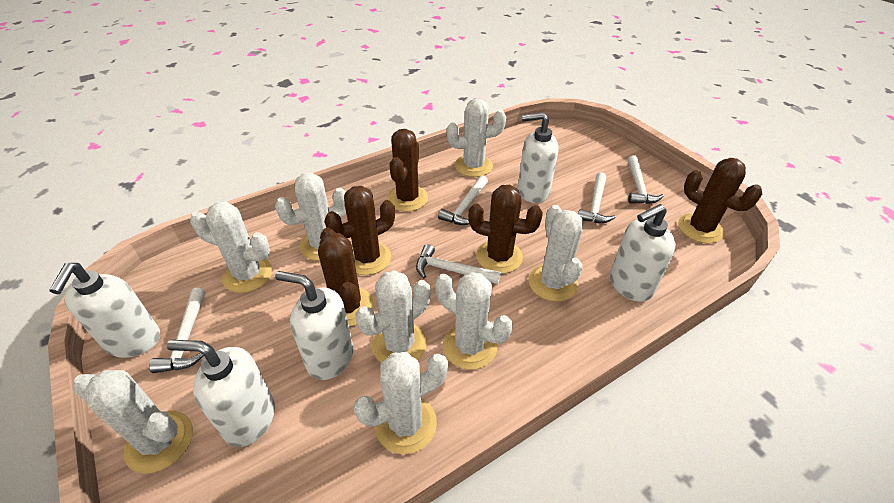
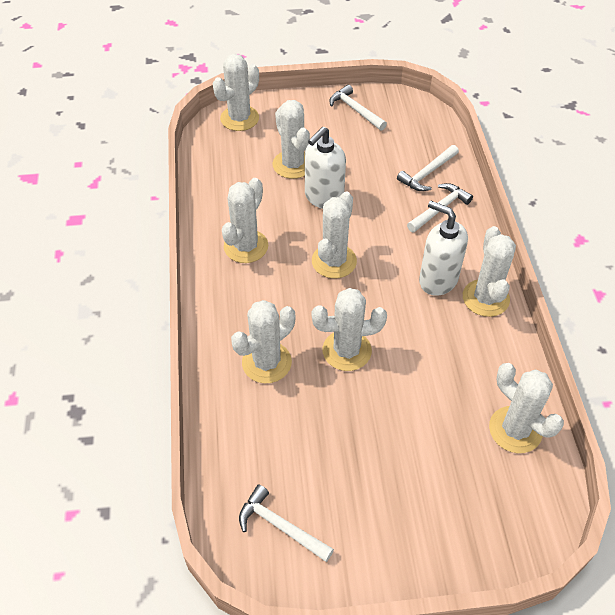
brown cactus: 5 -> 0
white hammer: 5 -> 4
white soap dispenser: 5 -> 2

